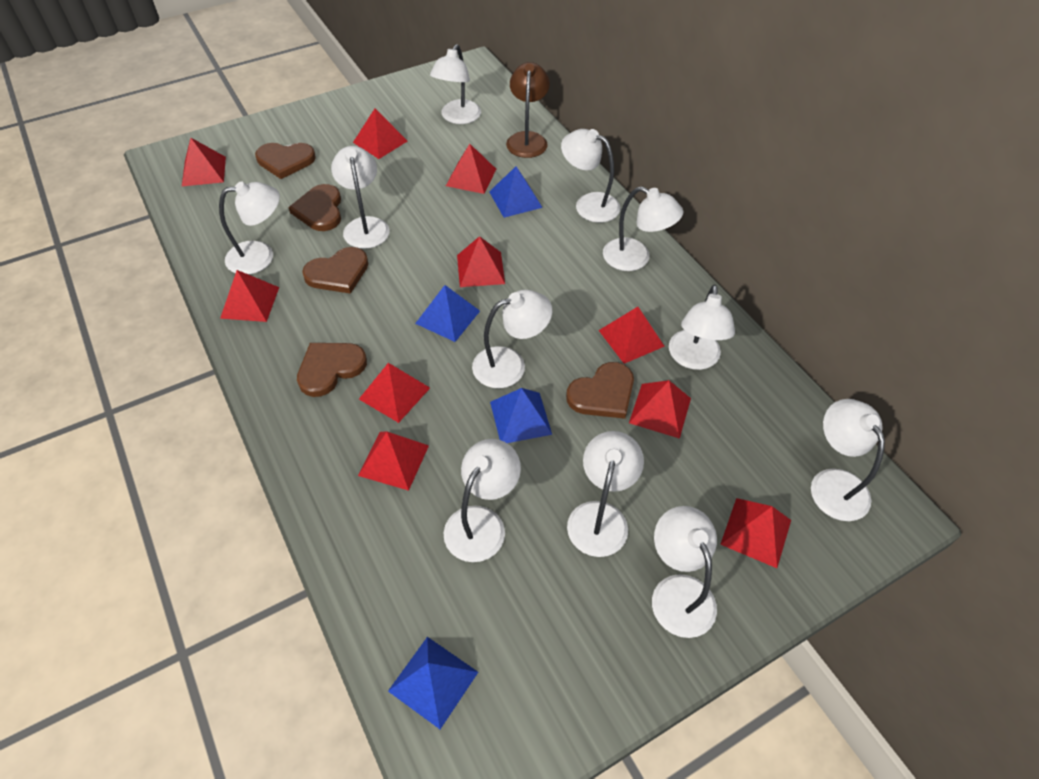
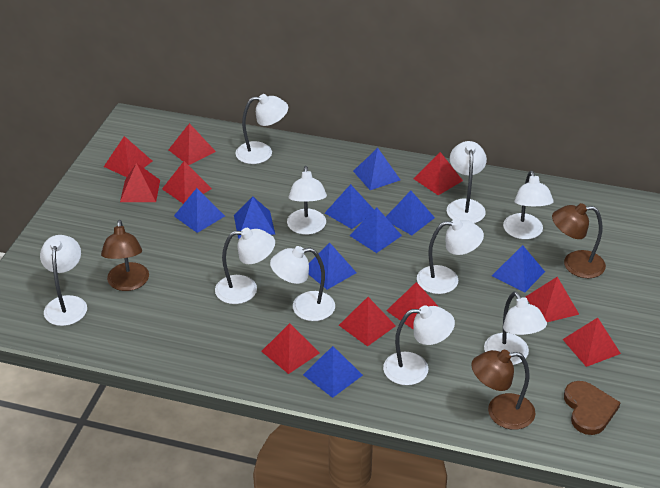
blue pyramid: 4 -> 9
brown heart: 5 -> 1
brown lamp: 1 -> 3
white lamp: 11 -> 10

